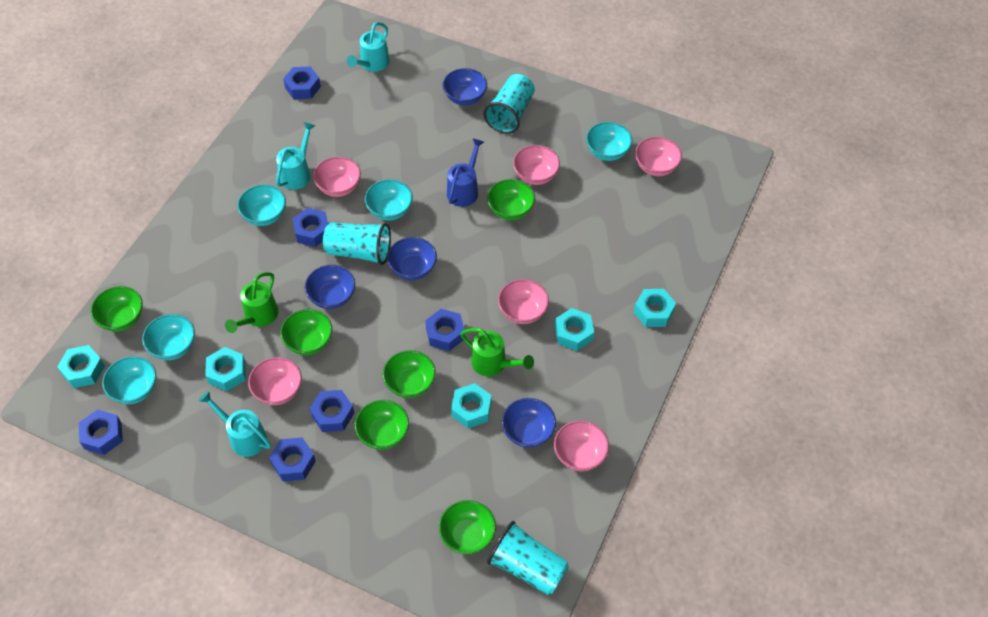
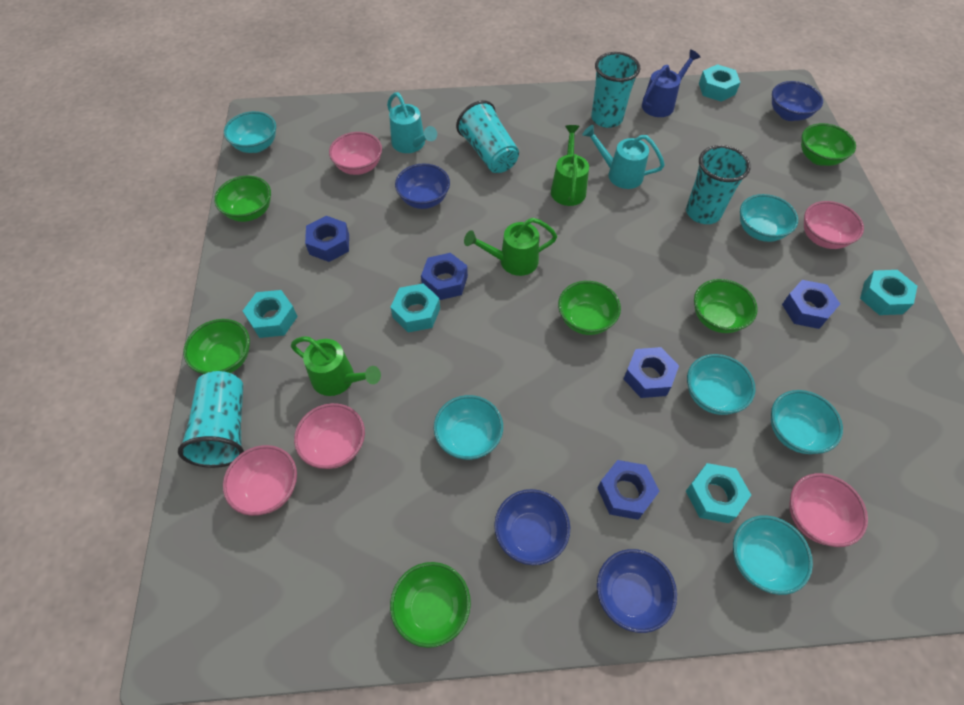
blue nut: 6 -> 5
green watering can: 2 -> 3
pink bowl: 6 -> 5
turquoise bowl: 5 -> 6
turquoise cup: 3 -> 4
turquoise watering can: 3 -> 2

